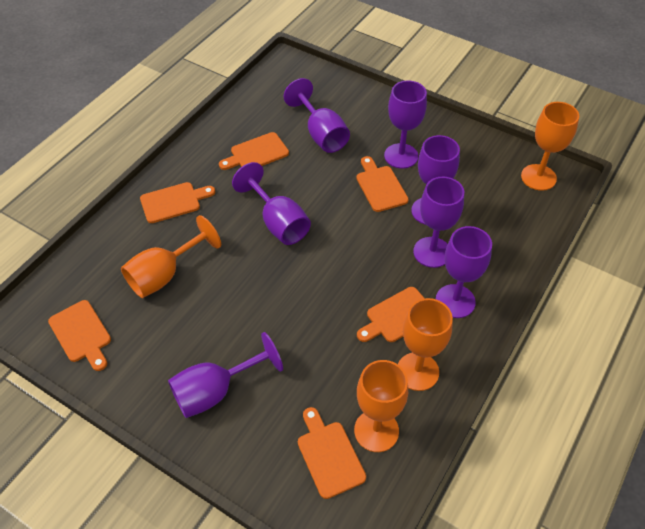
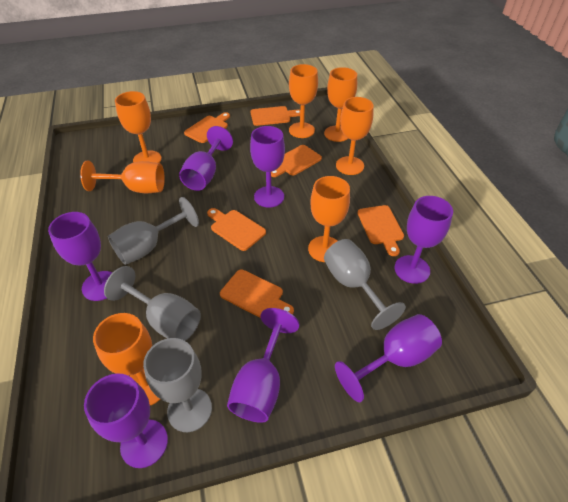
grey goblet: 0 -> 4
orange goblet: 4 -> 7

